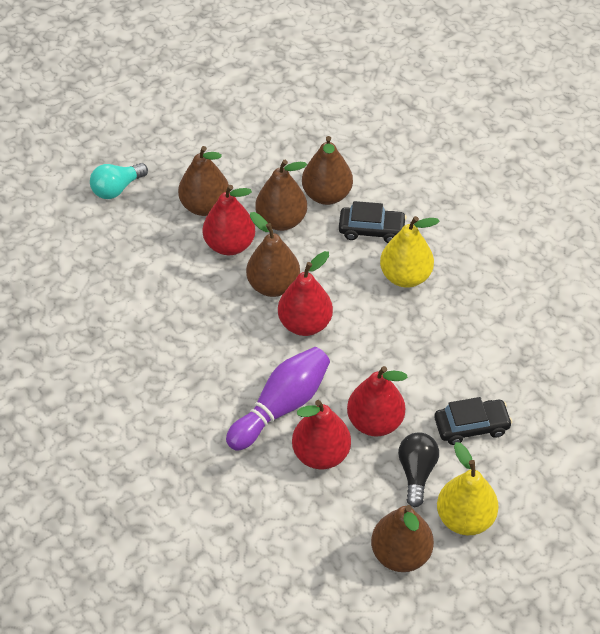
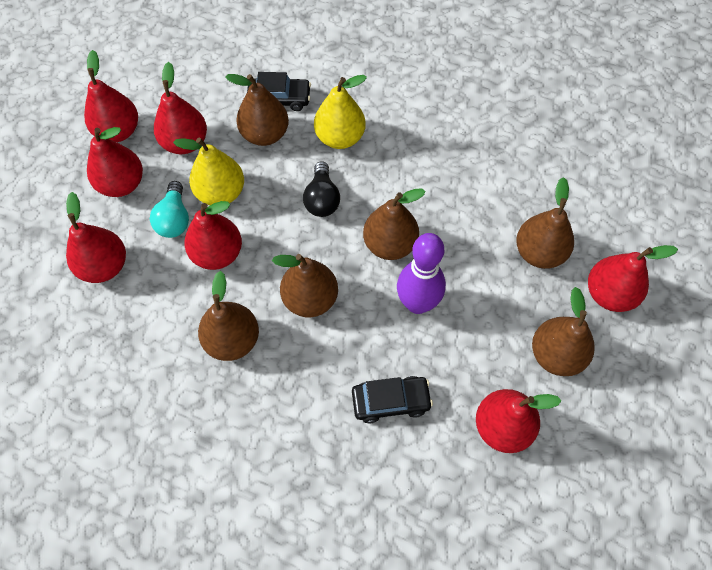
brown pear: 5 -> 6
red pear: 4 -> 7

